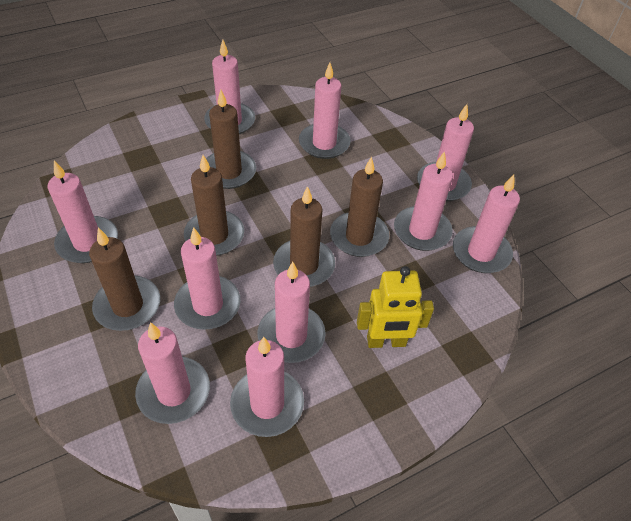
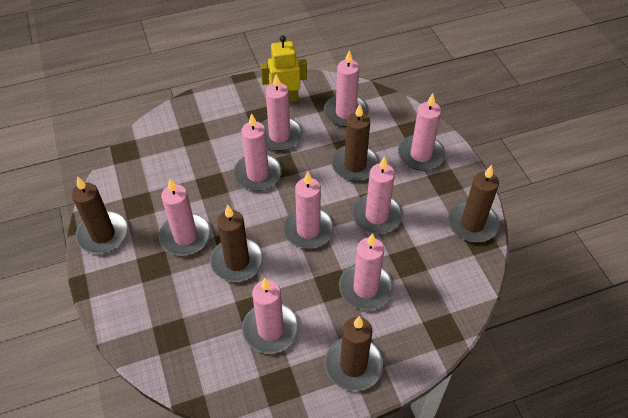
pink candle: 10 -> 9

